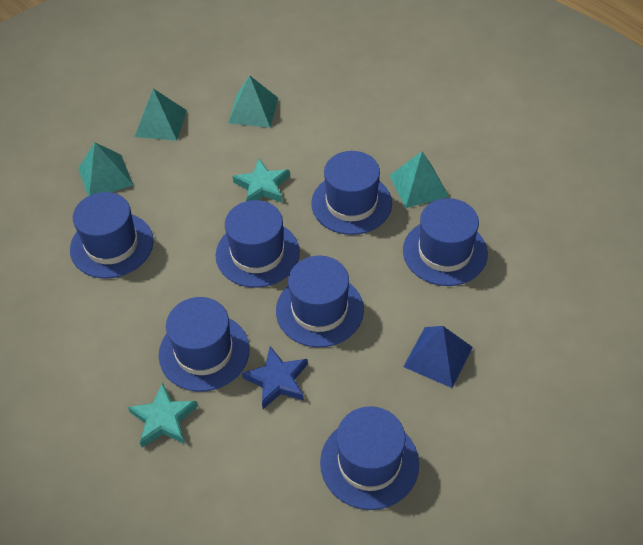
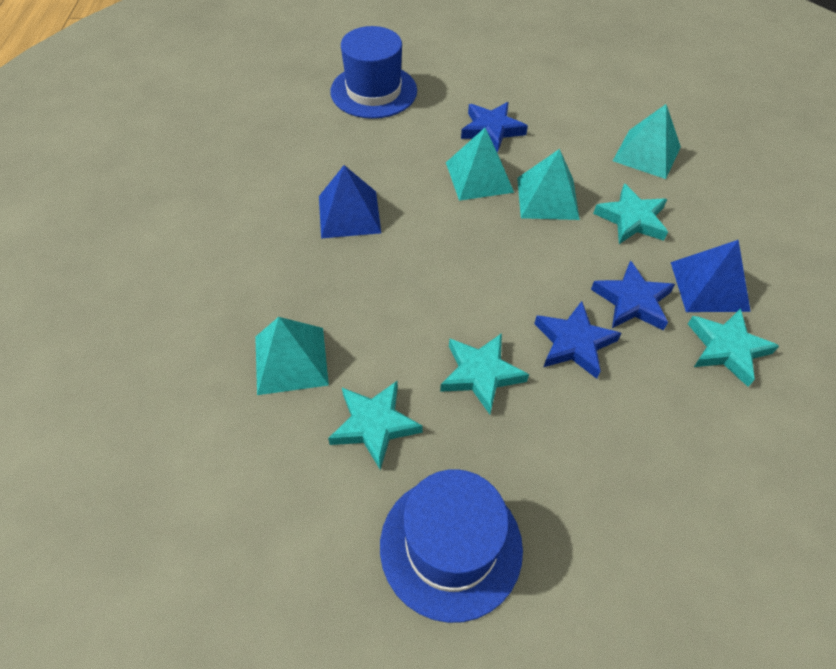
blue hat: 7 -> 2
blue pyramid: 1 -> 2
blue star: 1 -> 3
turquoise star: 2 -> 4

